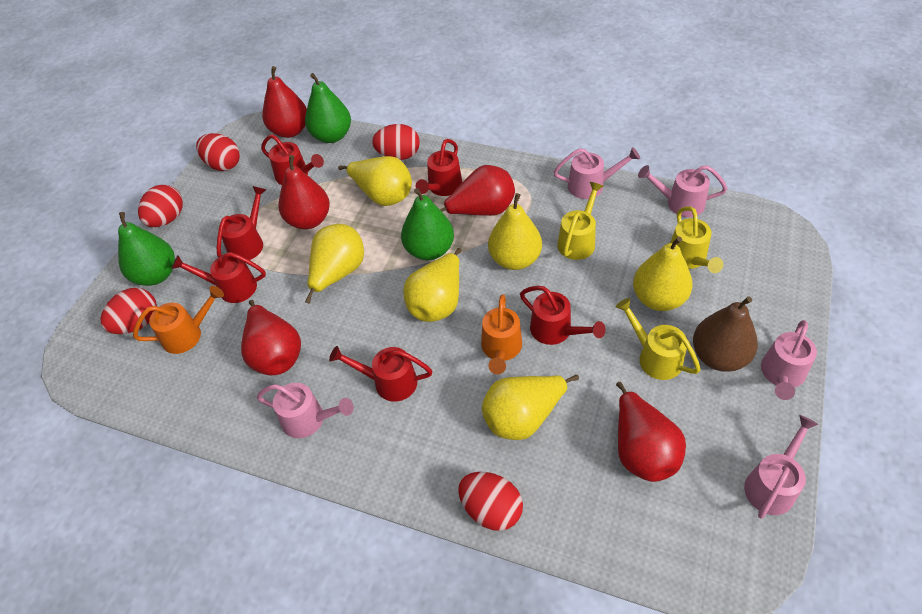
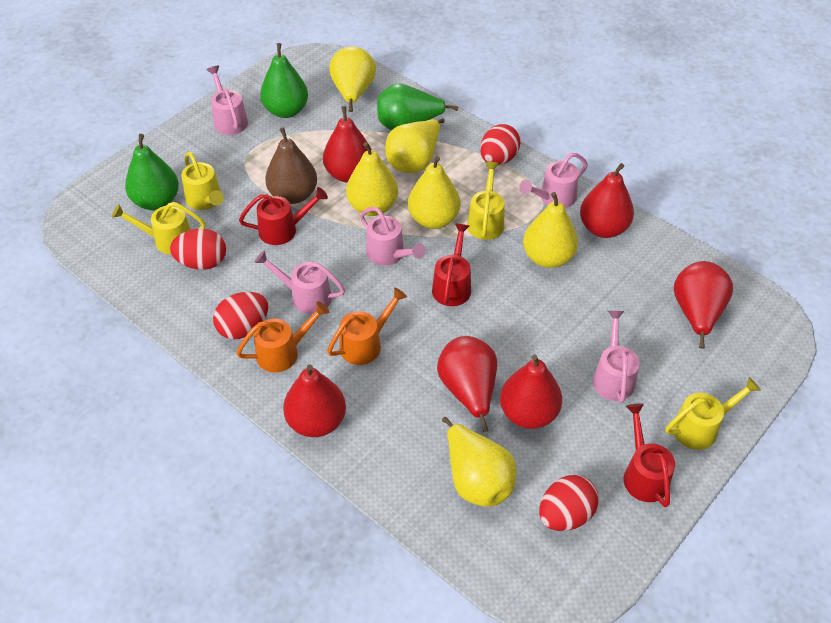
red egg: 5 -> 4
red pear: 5 -> 6
red watering can: 6 -> 3
yellow watering can: 3 -> 4

